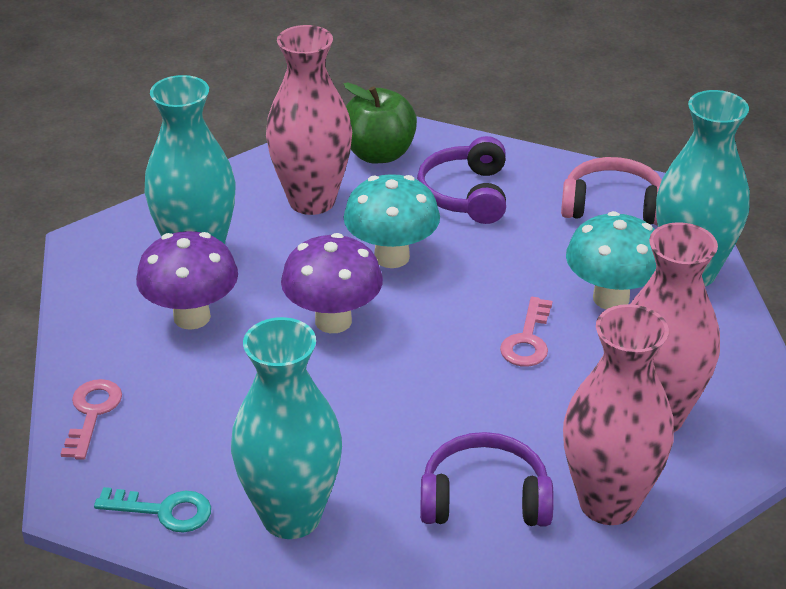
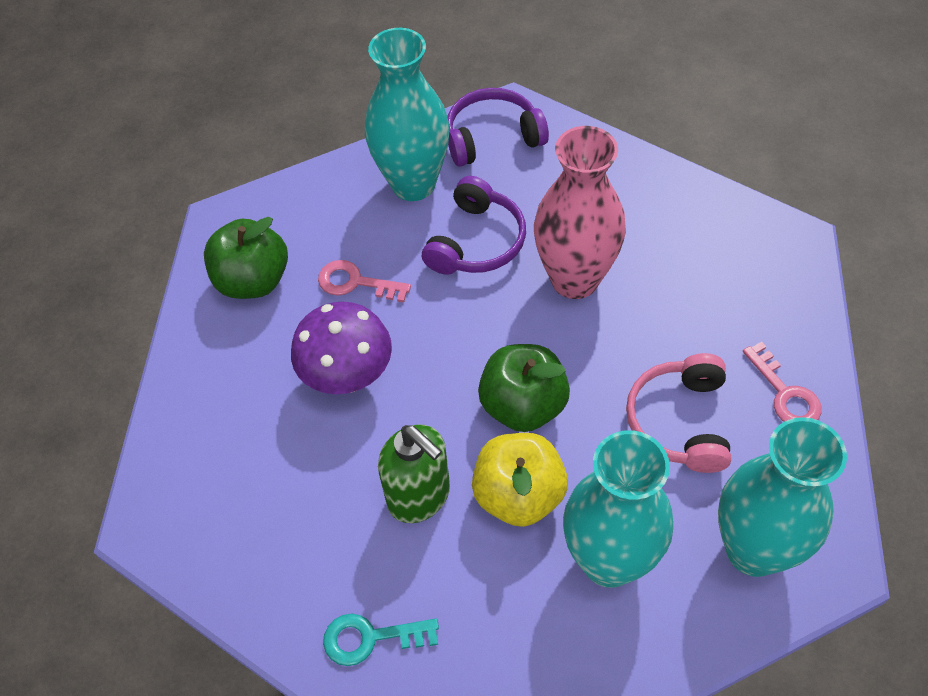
green apple: 1 -> 2
green soap dispenser: 0 -> 1
pink vase: 3 -> 1
purple mushroom: 2 -> 1
turquoise mushroom: 2 -> 0
yellow apple: 0 -> 1

